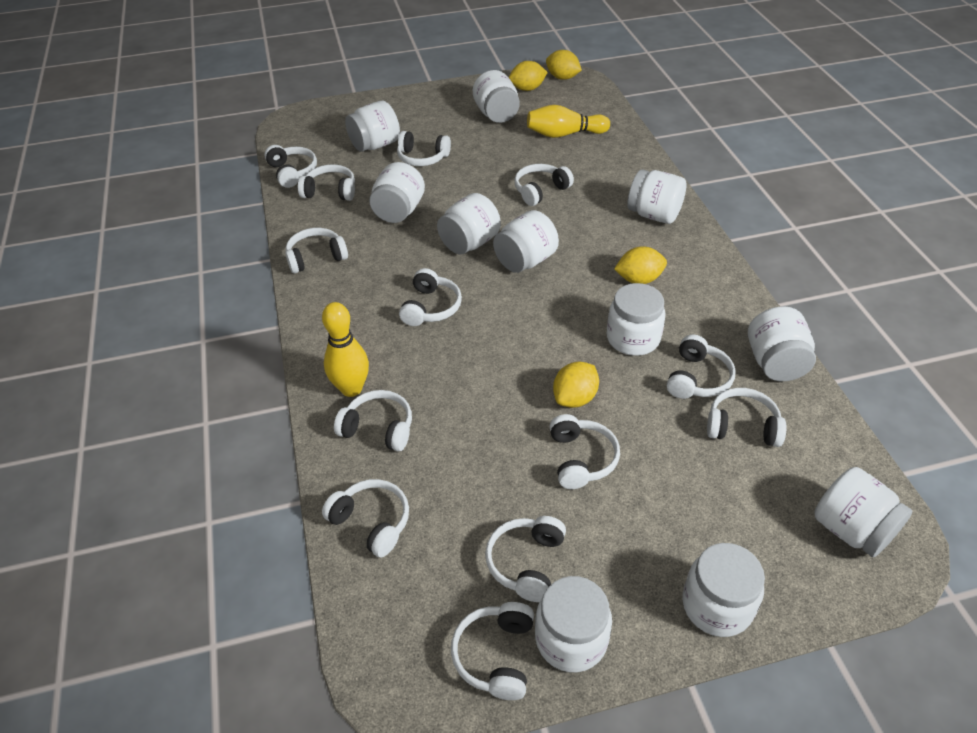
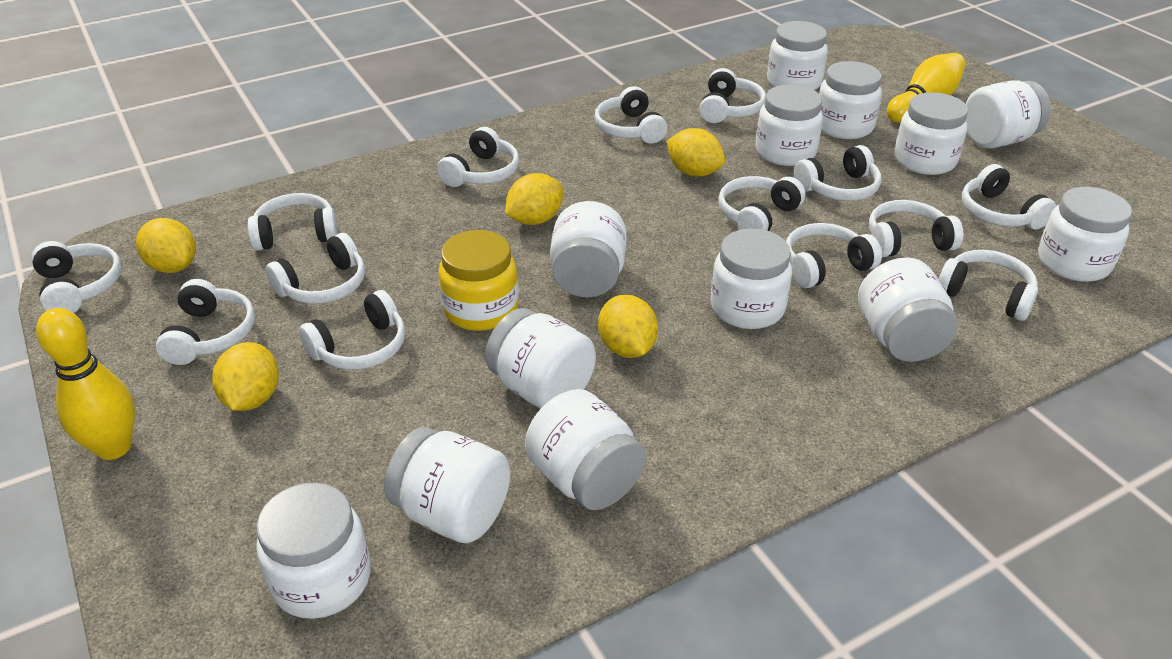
white headphones: 13 -> 14
white jar: 11 -> 13
yellow jar: 0 -> 1
yellow lemon: 4 -> 5

